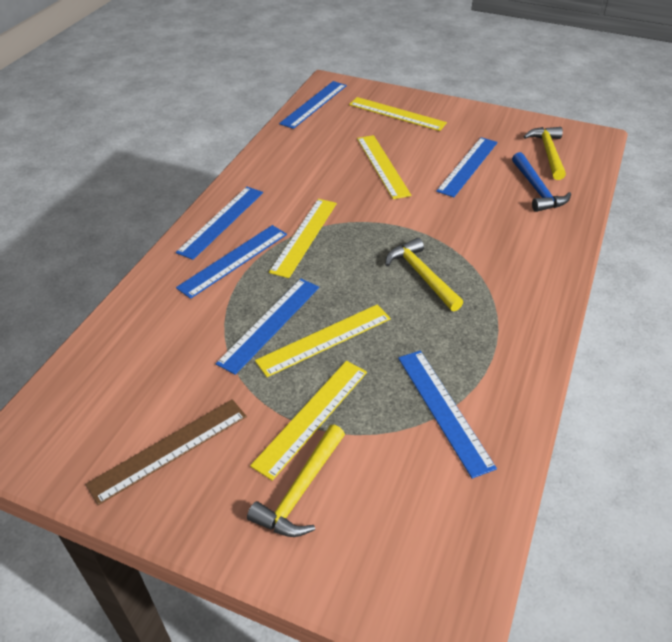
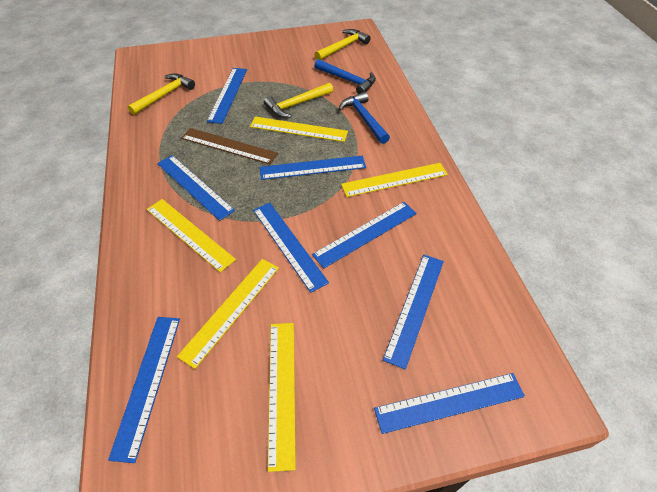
blue hammer: 1 -> 2
blue ruler: 6 -> 8

